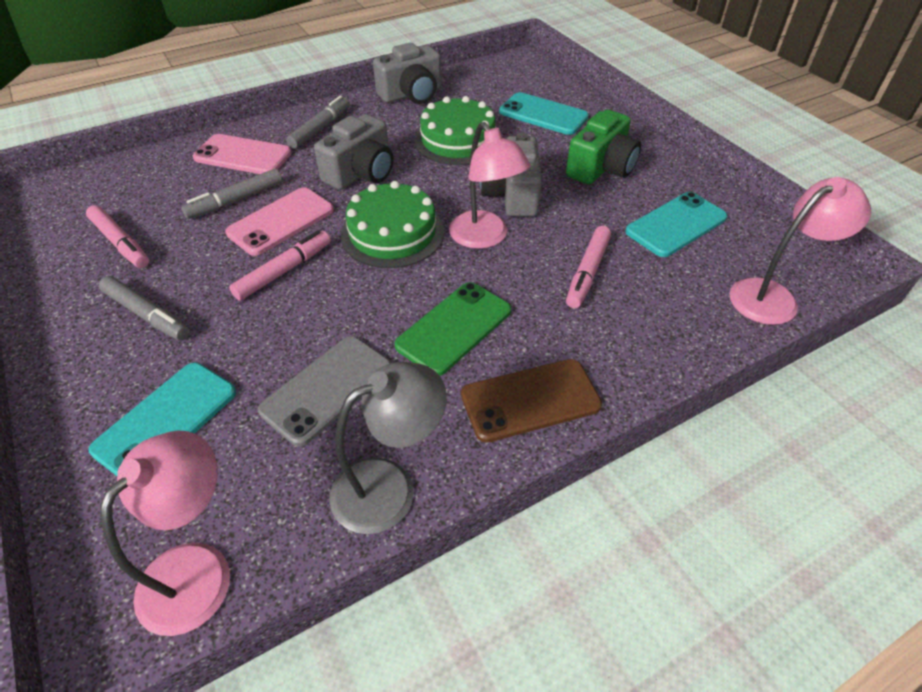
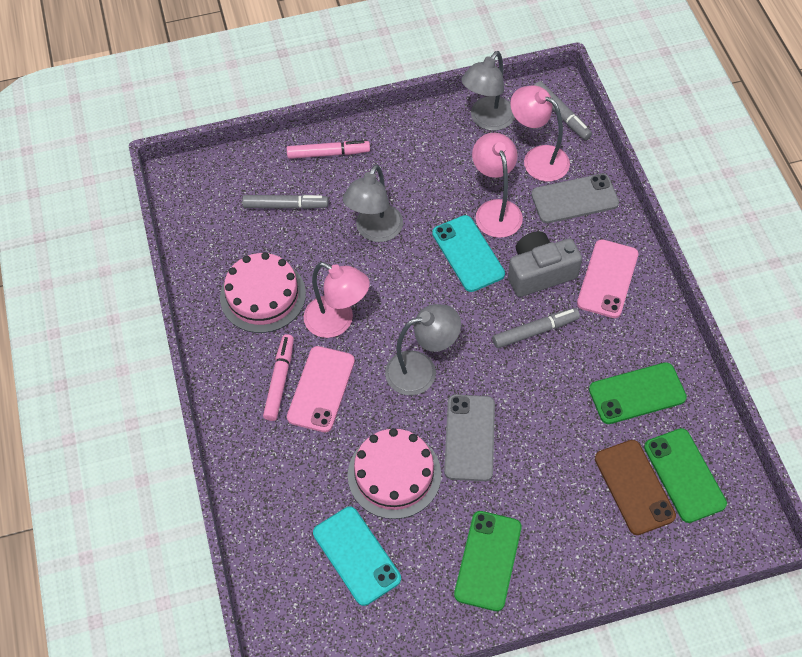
green cake: 2 -> 0
green camera: 1 -> 0
green phone: 1 -> 3
grey camera: 3 -> 1
grey lamp: 1 -> 3
grey phone: 1 -> 2
pink cake: 0 -> 2
pink marker: 3 -> 2
turquoise phone: 3 -> 2

